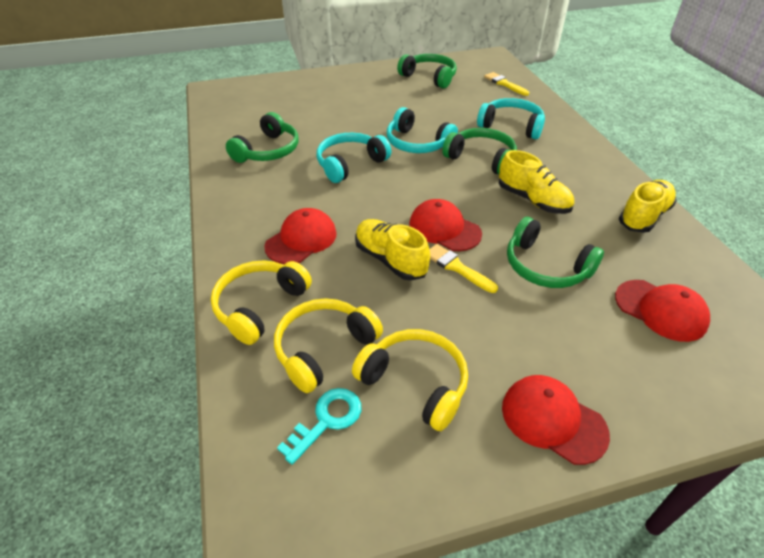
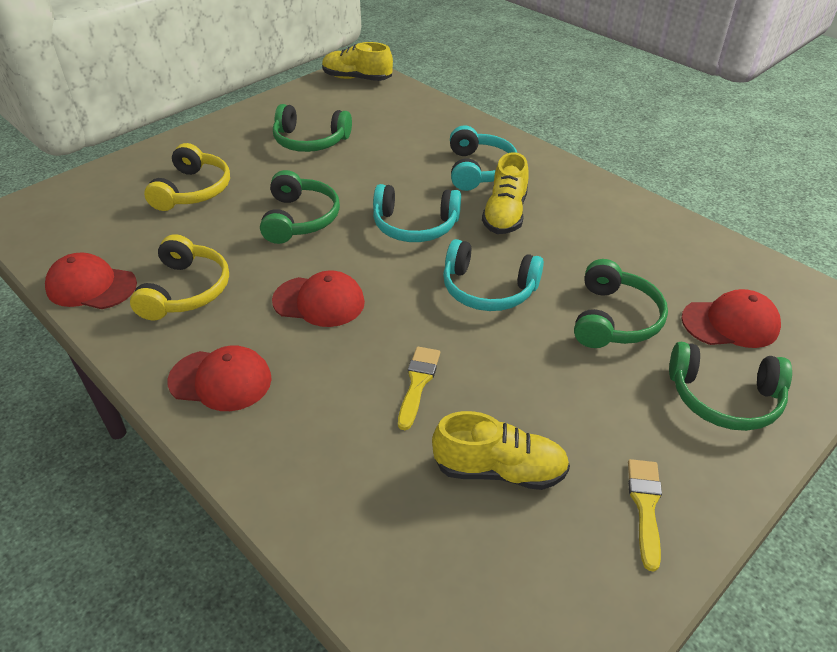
turquoise key: 1 -> 0
yellow headphones: 3 -> 2

